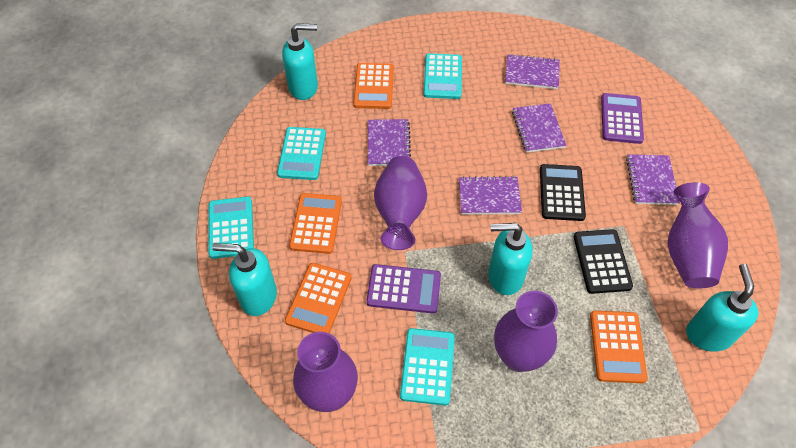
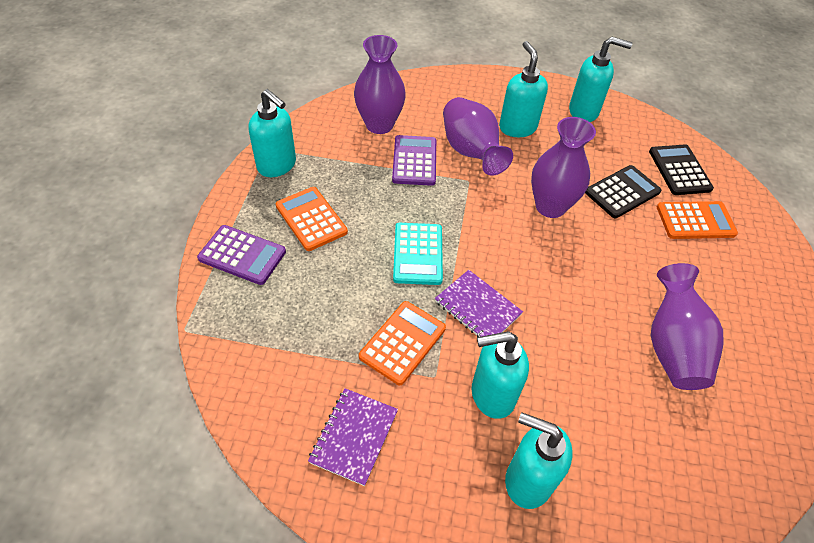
orange calculator: 4 -> 3
purple notebook: 5 -> 2
turquoise calculator: 4 -> 1
turquoise soap dispenser: 4 -> 5

